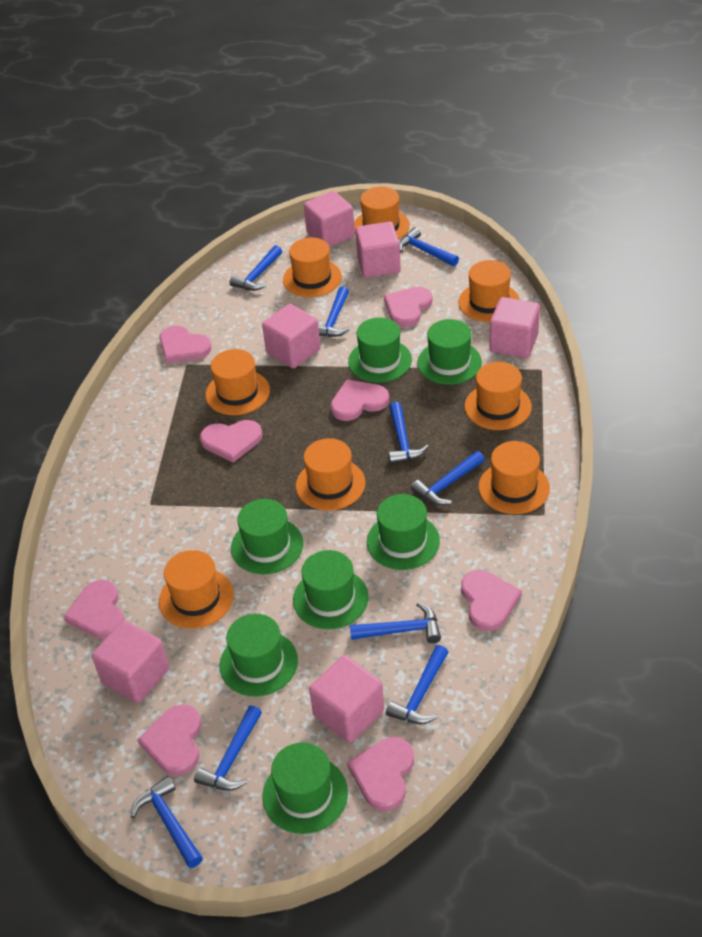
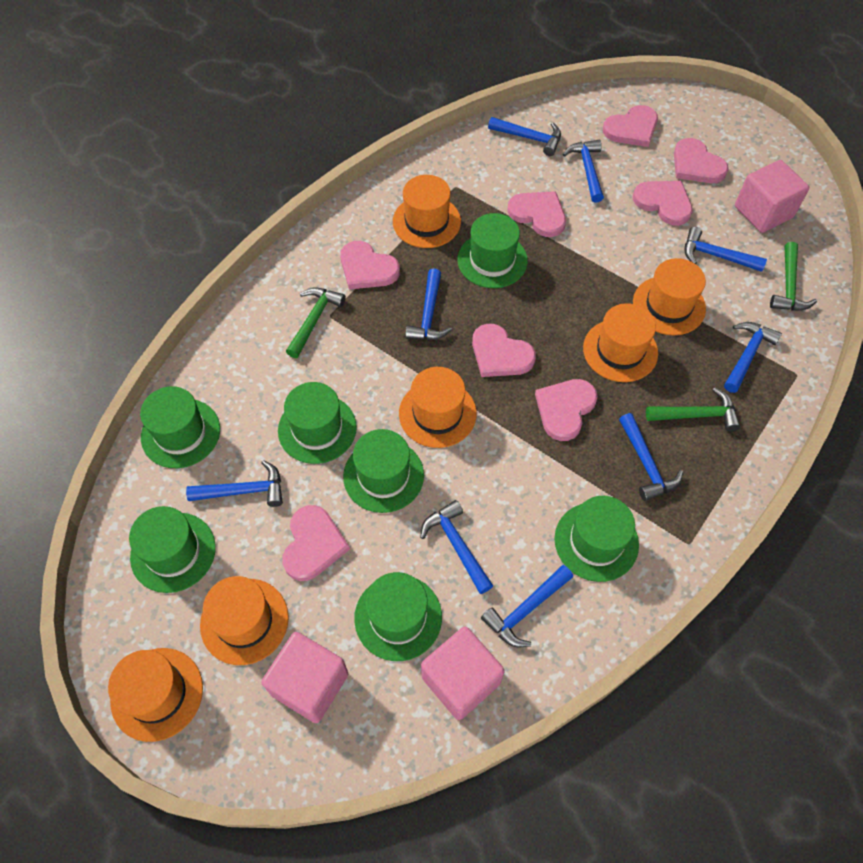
green hammer: 0 -> 3
orange hat: 8 -> 6
pink cube: 6 -> 3

